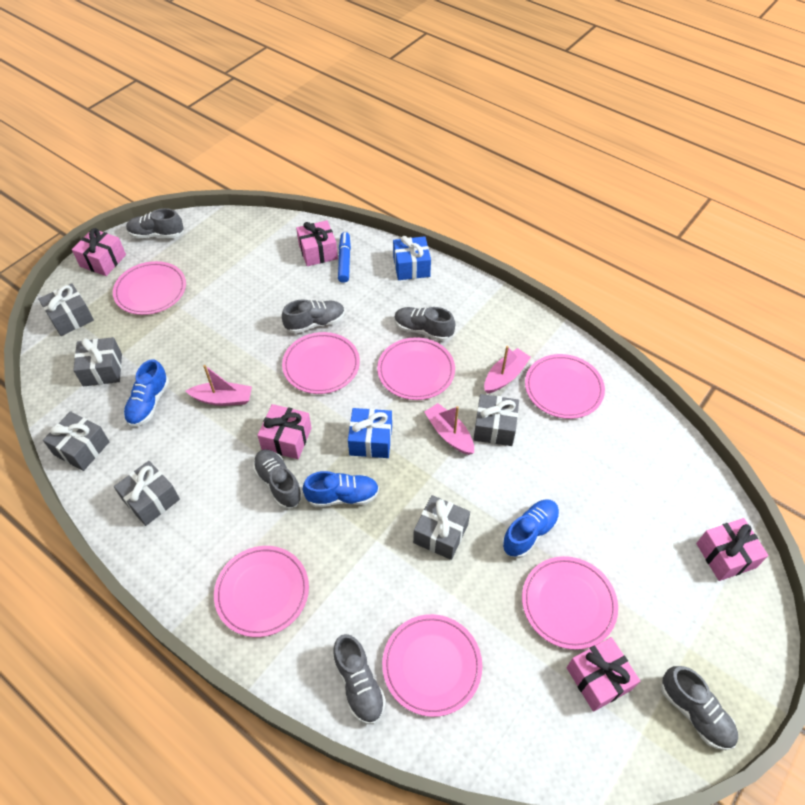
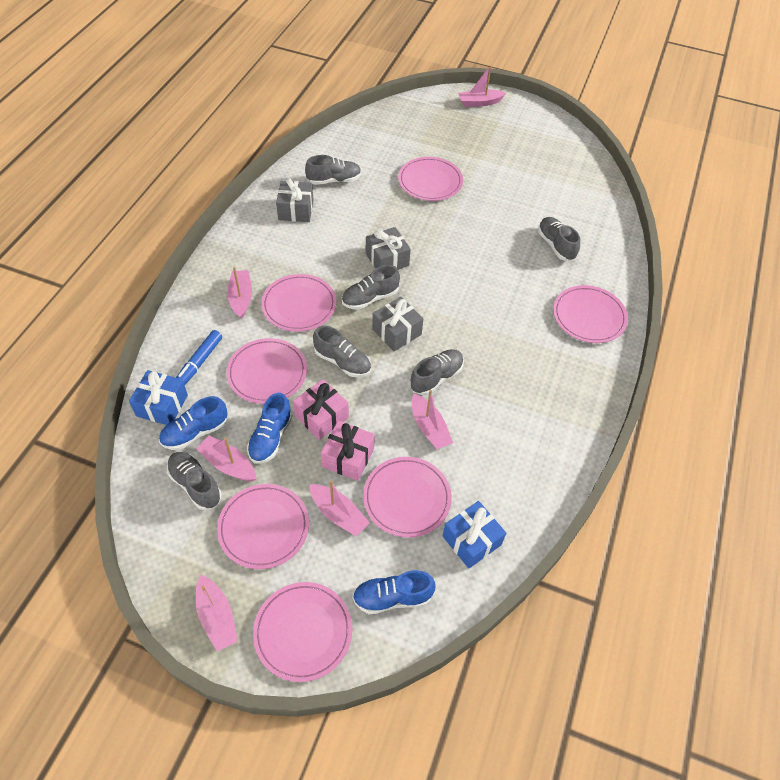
grey gift: 6 -> 3
pink boat: 3 -> 6
pink gift: 5 -> 2

